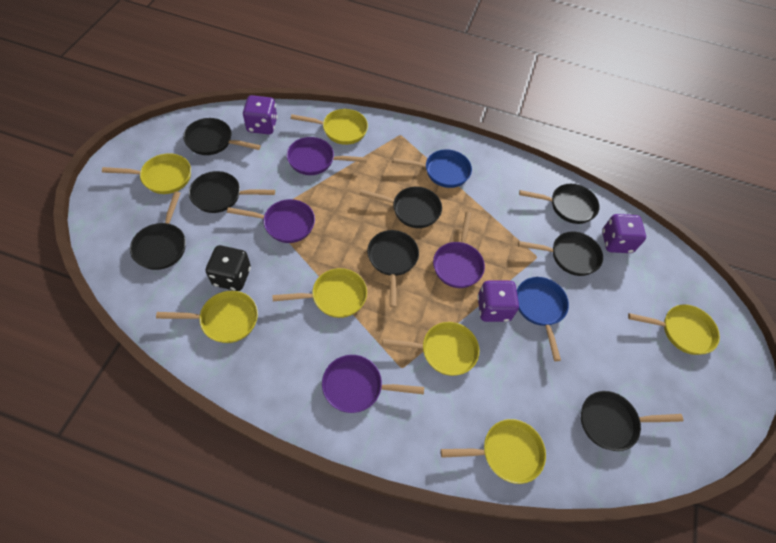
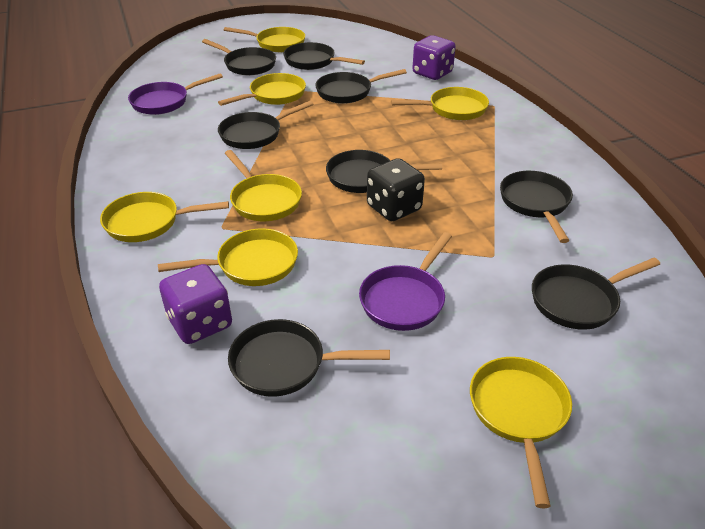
blue pan: 2 -> 0
purple dice: 3 -> 2
purple pan: 4 -> 2

